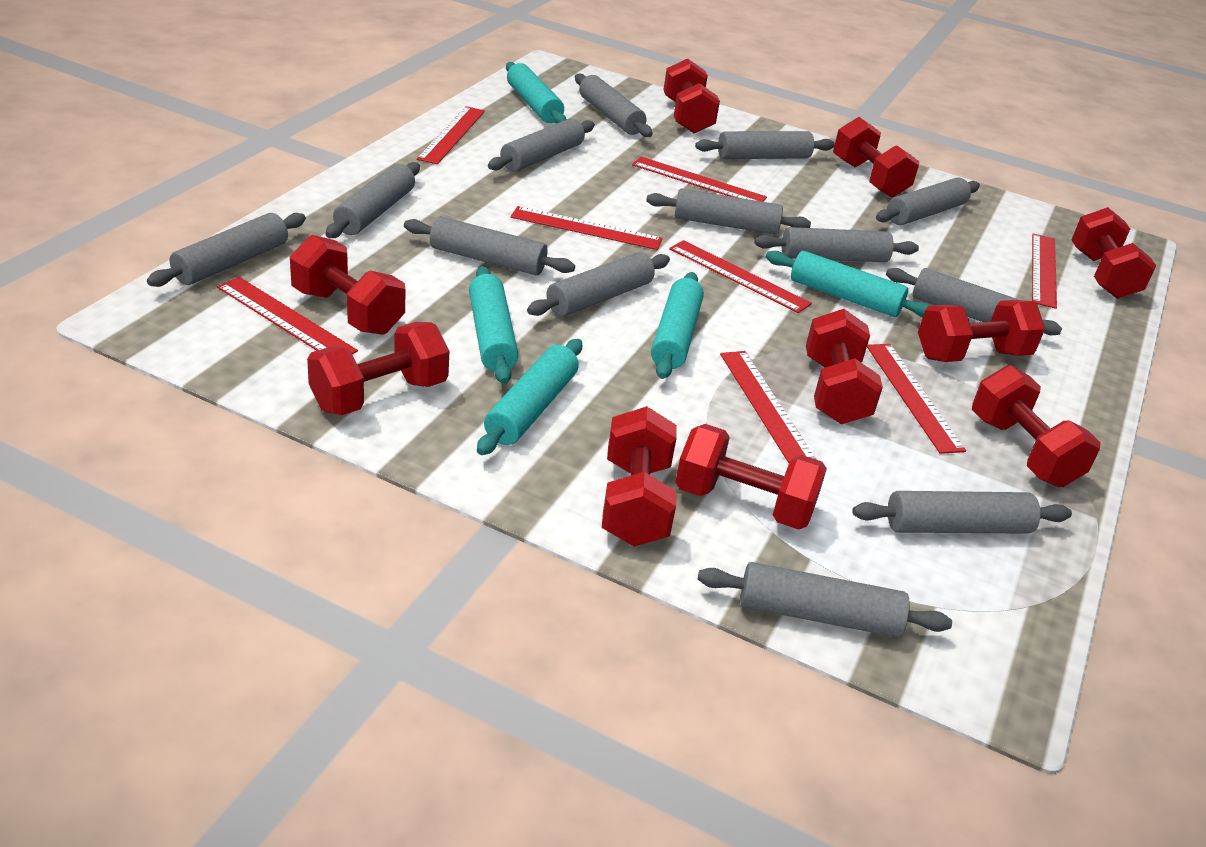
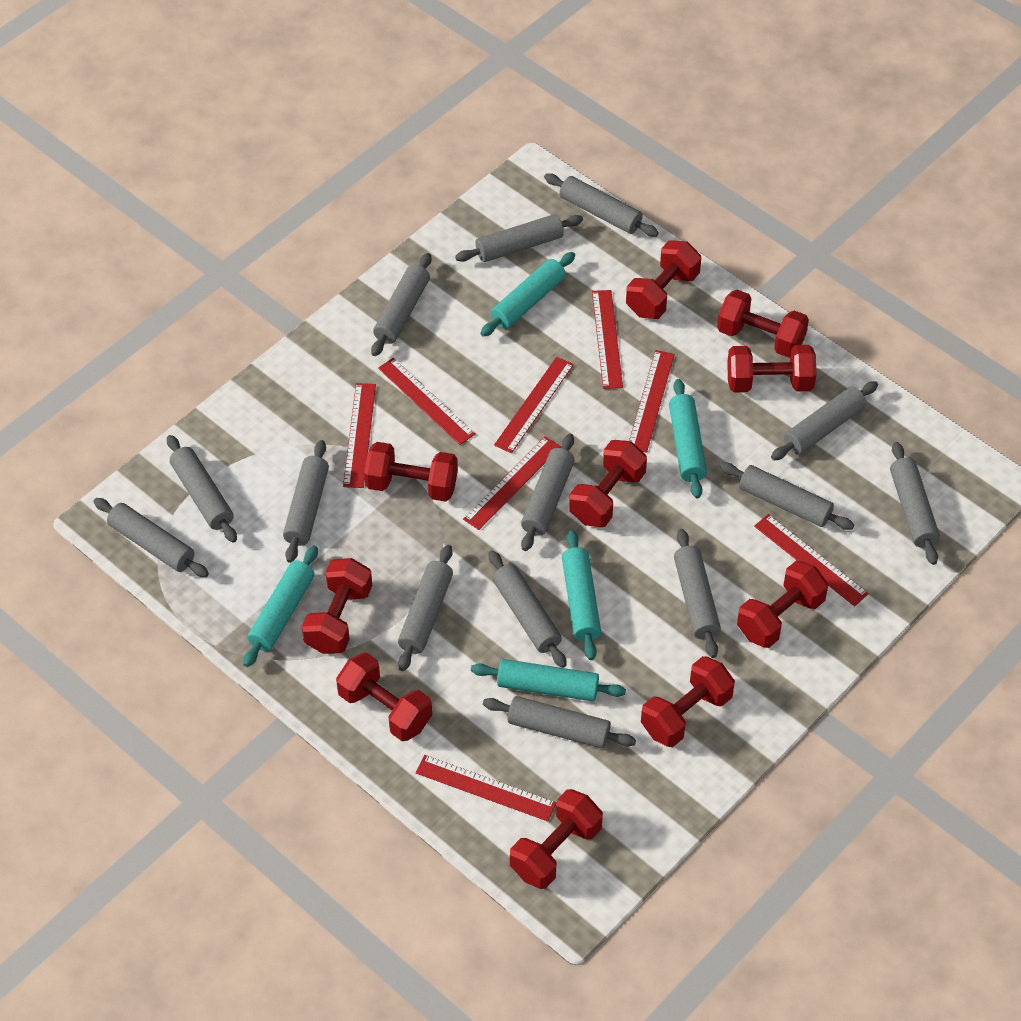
grey rolling pin: 13 -> 14

